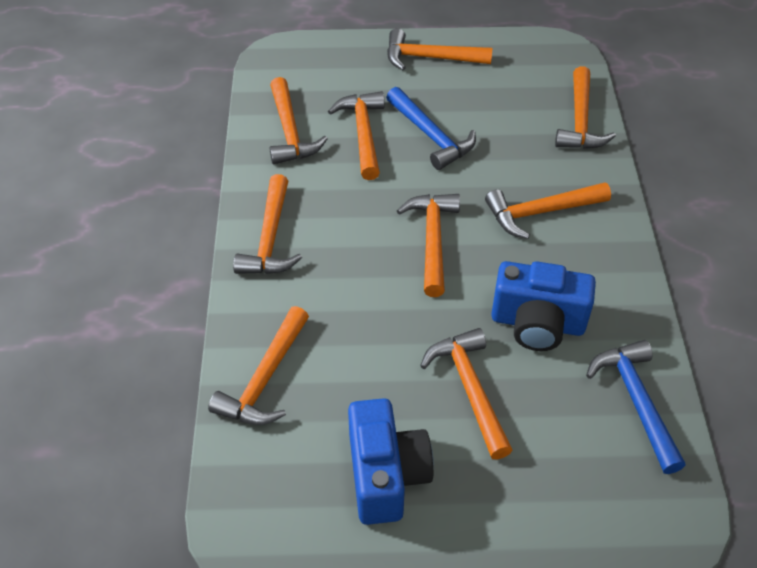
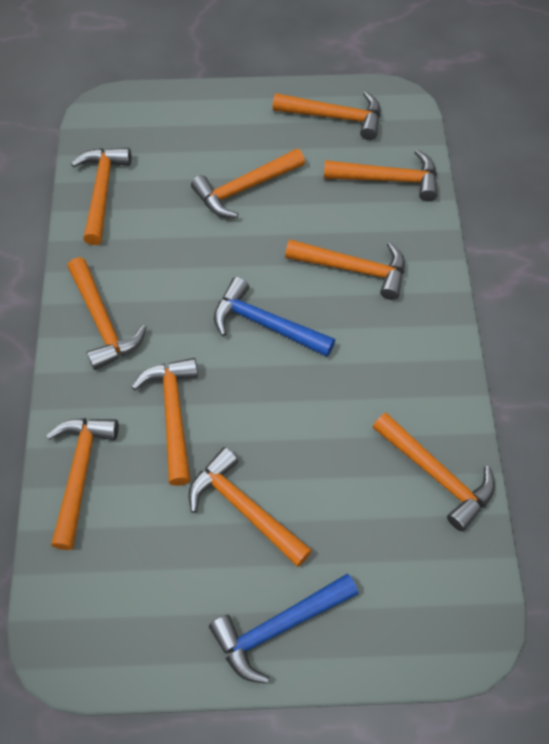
blue camera: 2 -> 0
orange hammer: 9 -> 10

